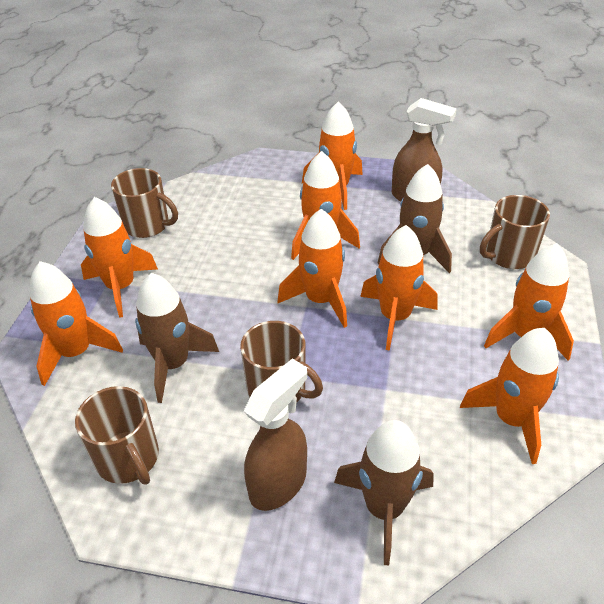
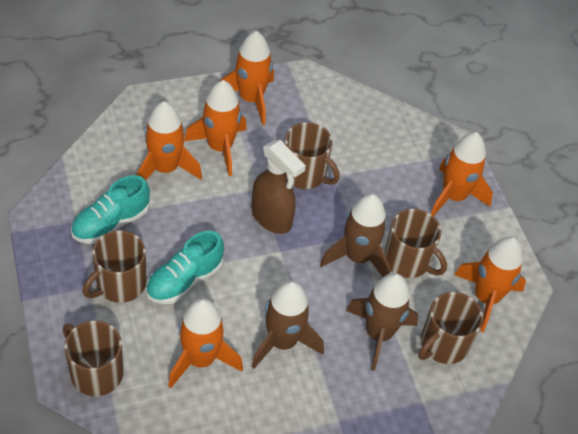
brown mug: 4 -> 5
brown spray bottle: 2 -> 1
orange rocket: 8 -> 6
turquoise shoe: 0 -> 2

